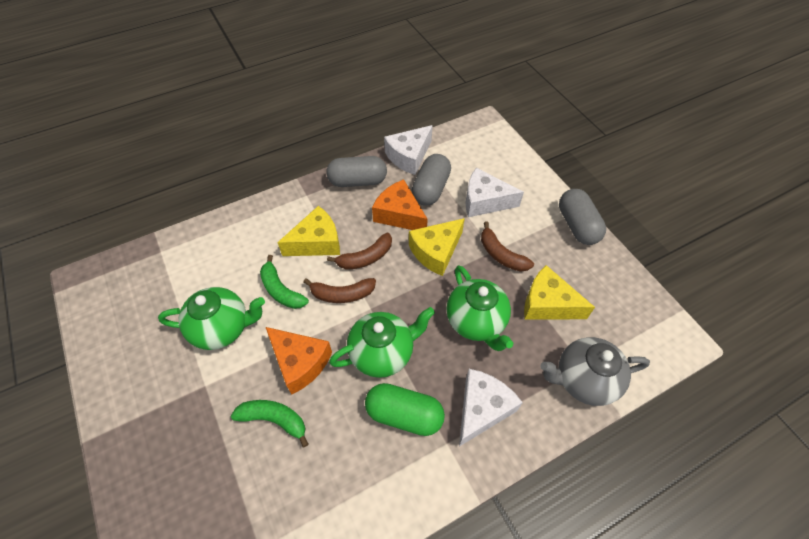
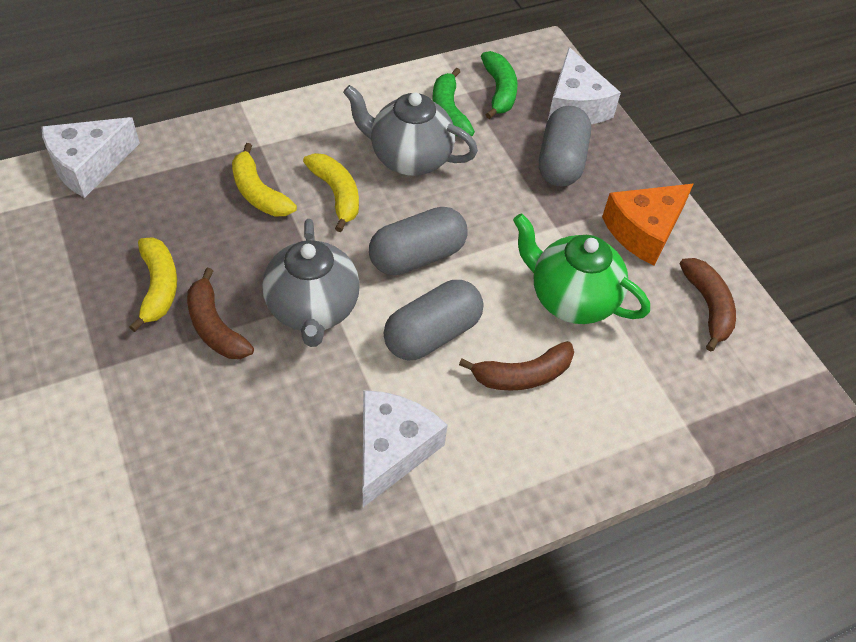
green capsule: 1 -> 0
green teapot: 3 -> 1
grey teapot: 1 -> 2
orange cheese: 2 -> 1
yellow banana: 0 -> 3
yellow cheese: 3 -> 0

